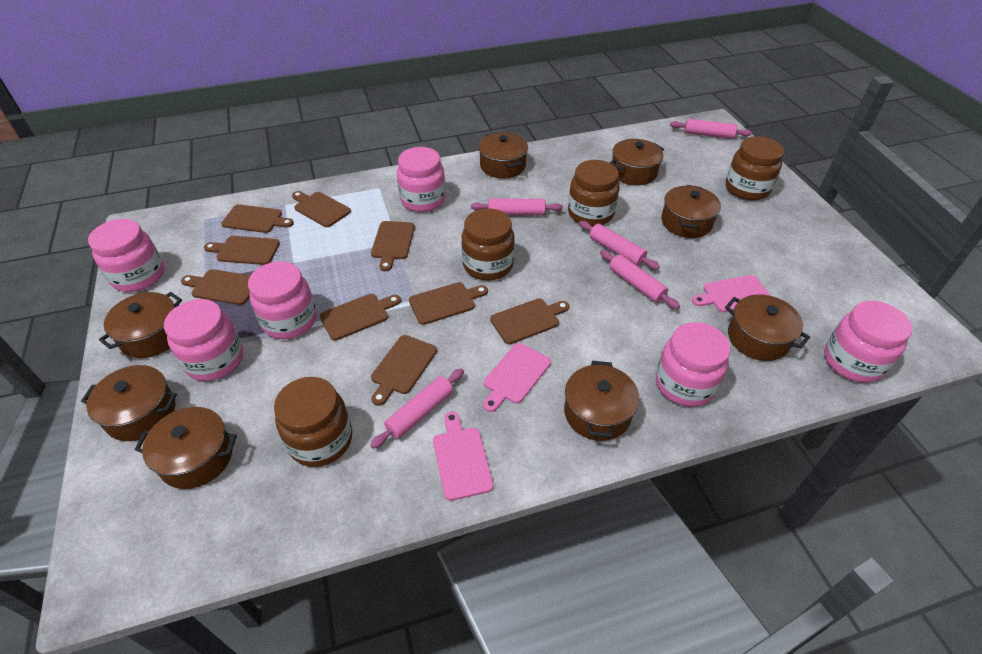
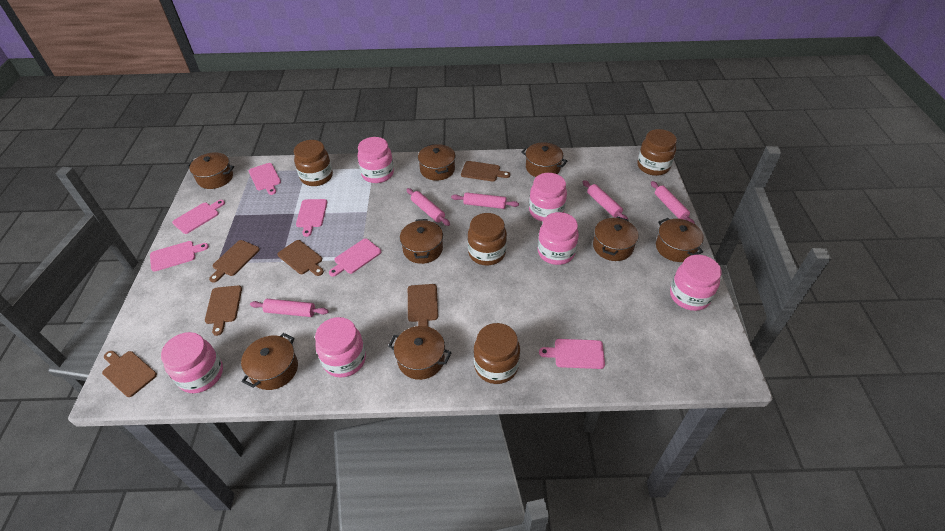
brown cutting board: 9 -> 6
pink cutting board: 3 -> 6

